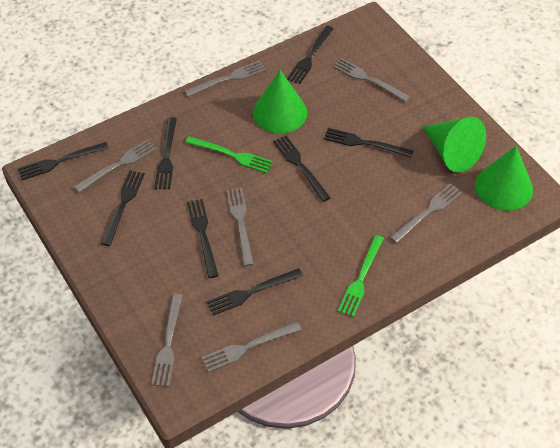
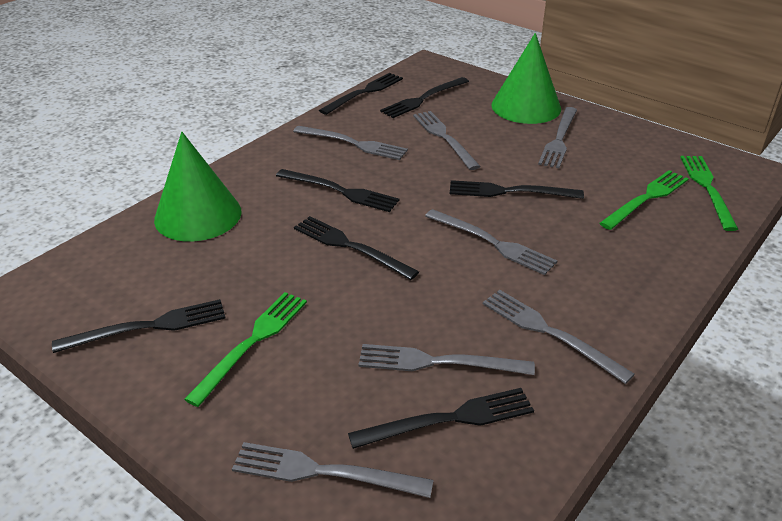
black fork: 8 -> 7
green cone: 3 -> 2
green fork: 2 -> 3

